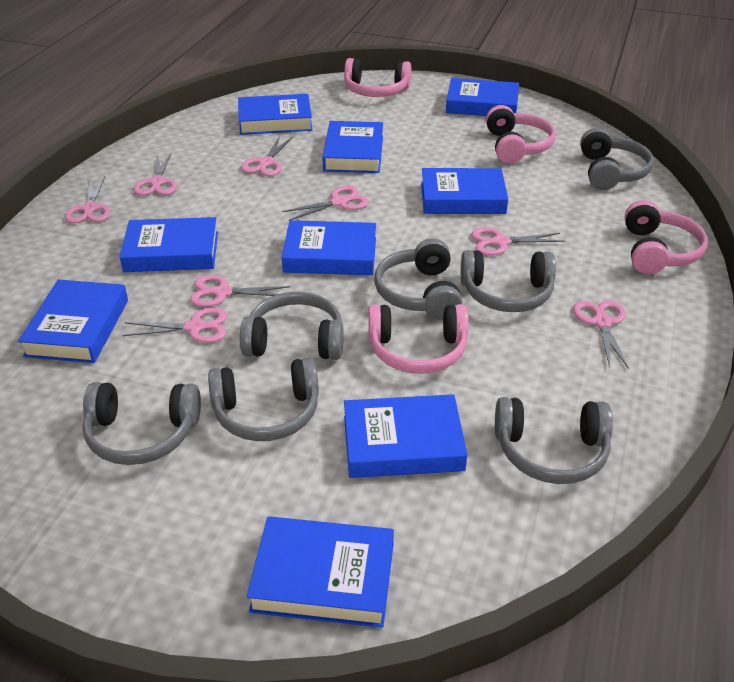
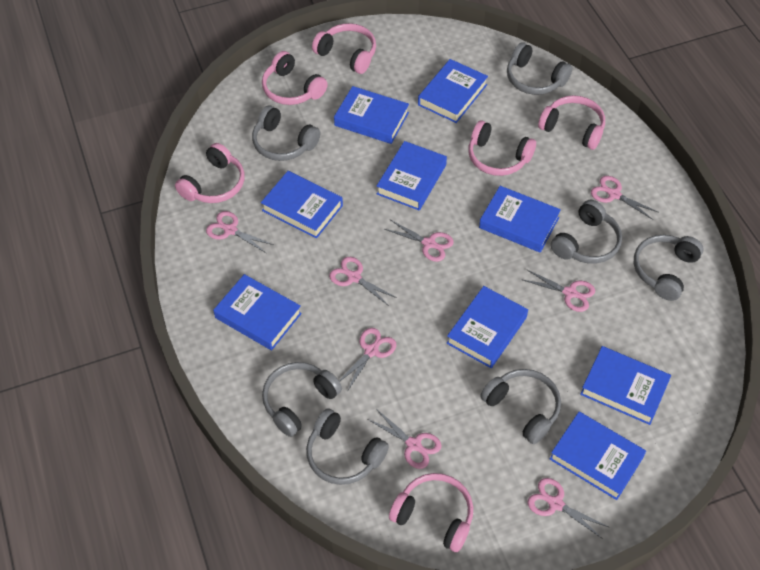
pink headphones: 4 -> 6

